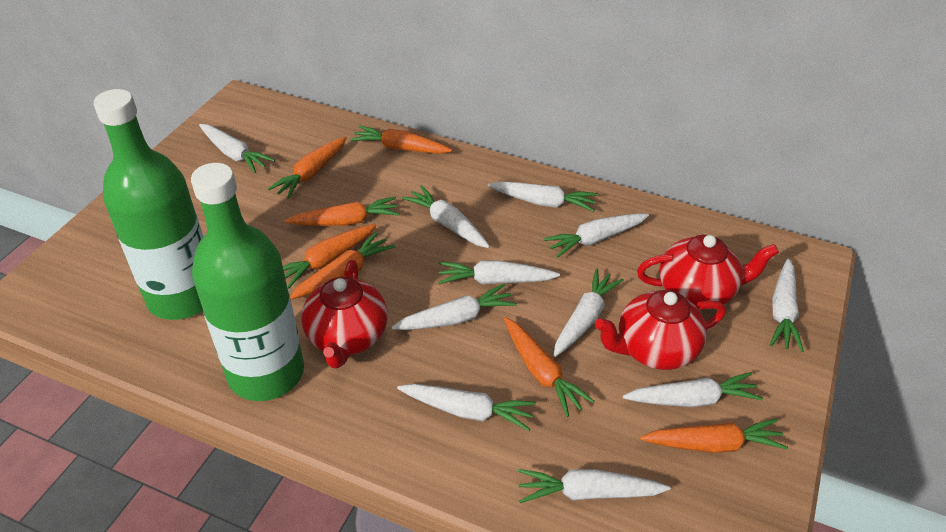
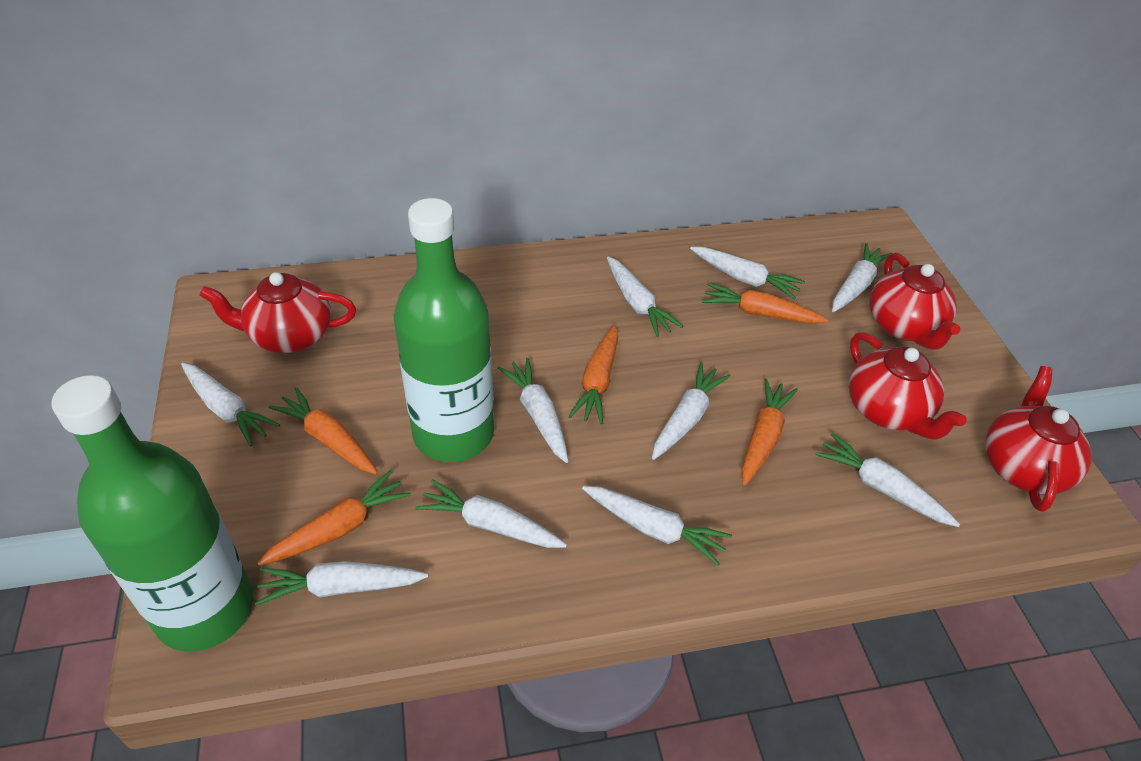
orange carrot: 7 -> 5
red teapot: 3 -> 4
white carrot: 11 -> 10

